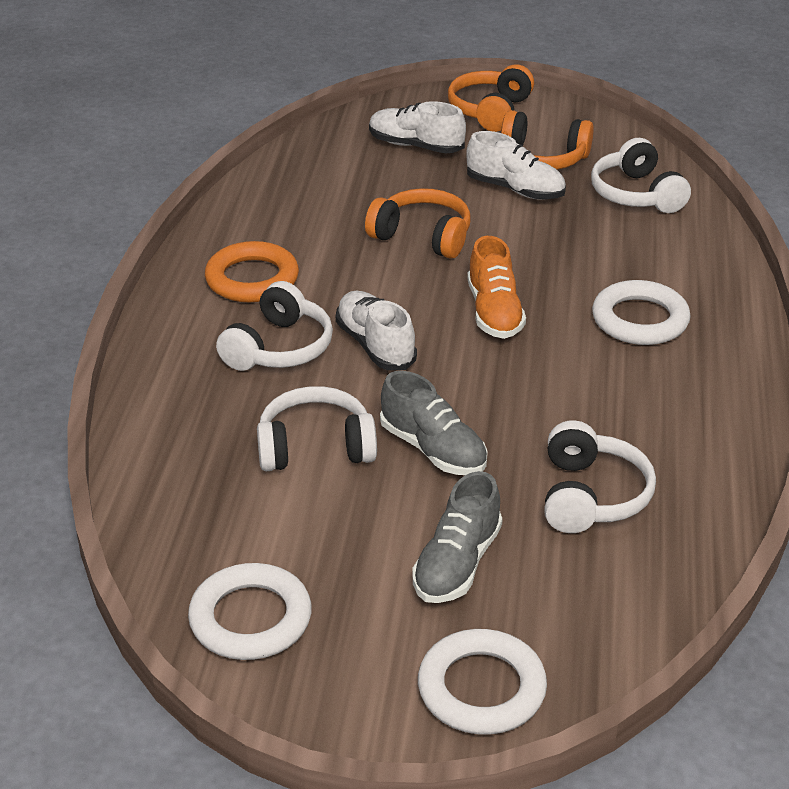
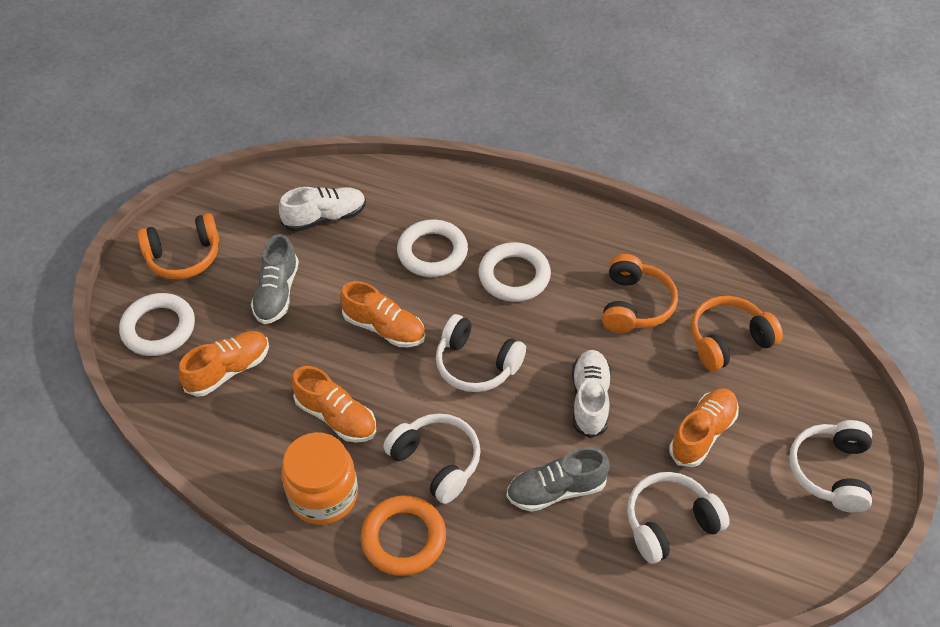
orange jar: 0 -> 1
orange shoe: 1 -> 4
white shoe: 3 -> 2

